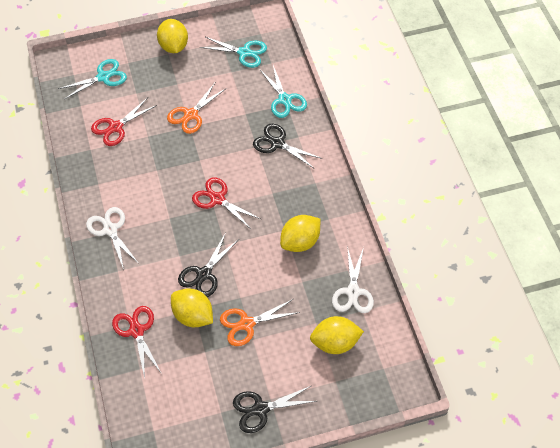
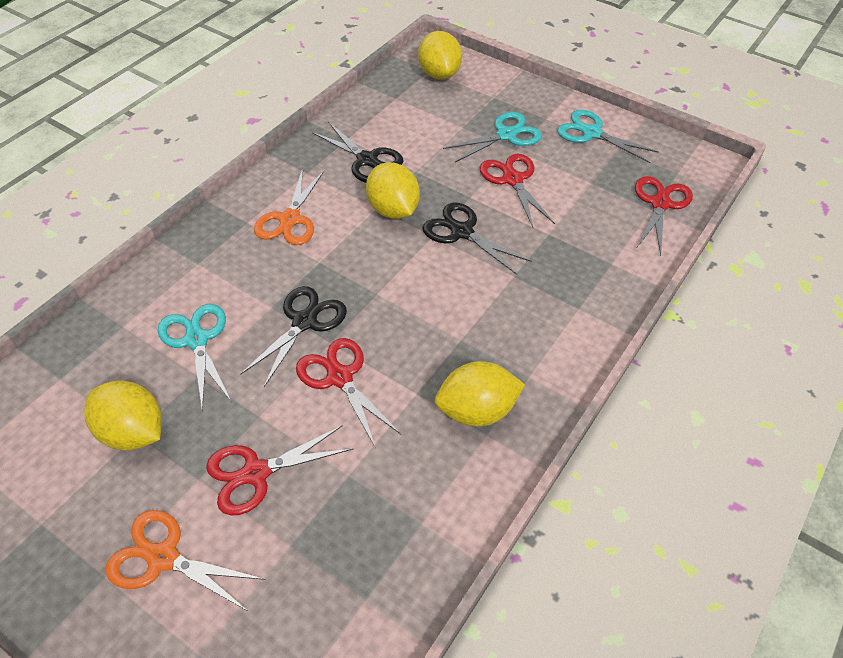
red scissors: 3 -> 4
white scissors: 2 -> 0

